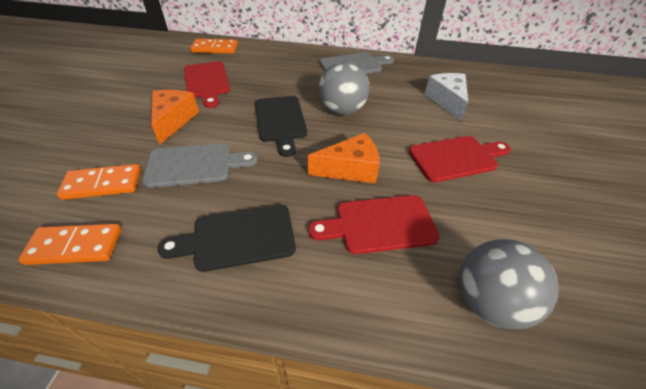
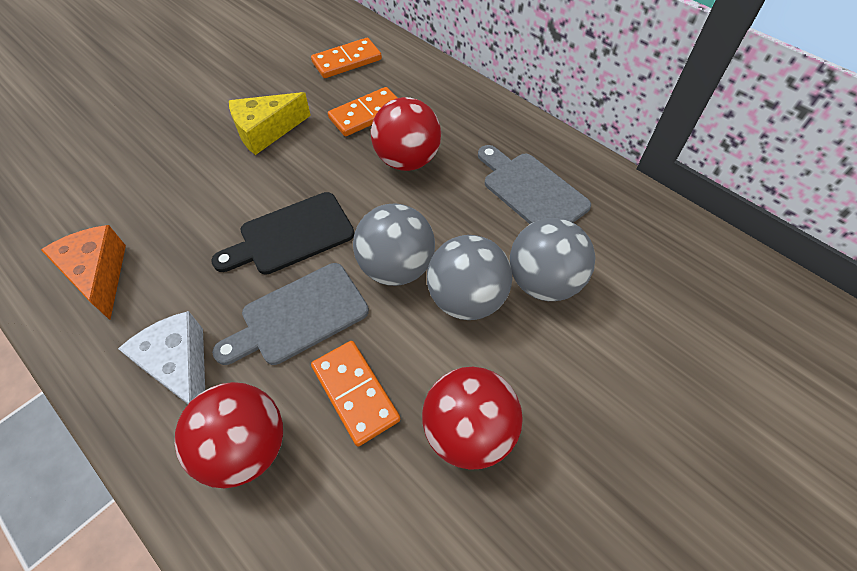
black cutting board: 2 -> 1
grey ball: 2 -> 3
orange cheese: 2 -> 1
red ball: 0 -> 3
red cutting board: 3 -> 0
yellow cheese: 0 -> 1

